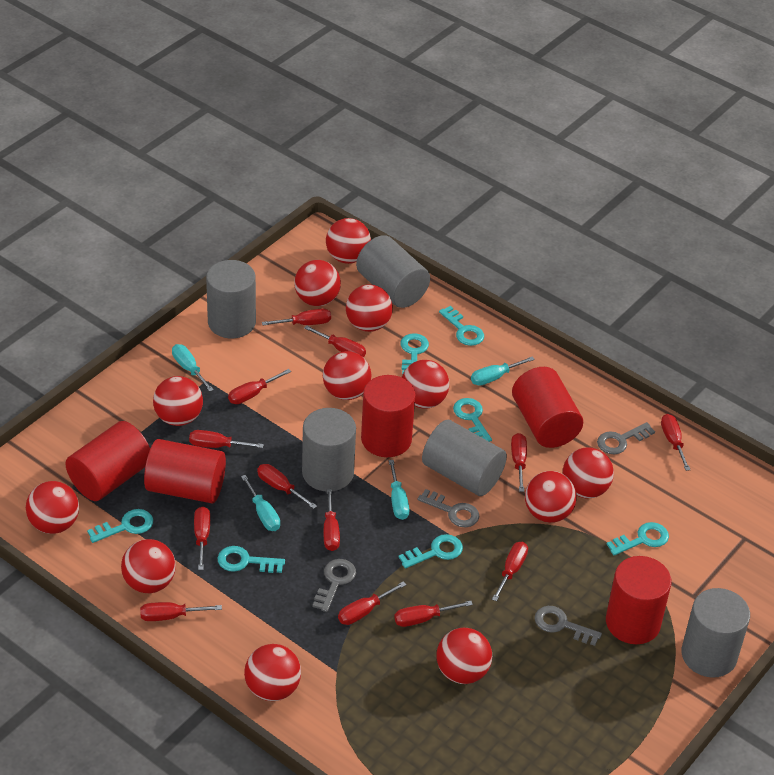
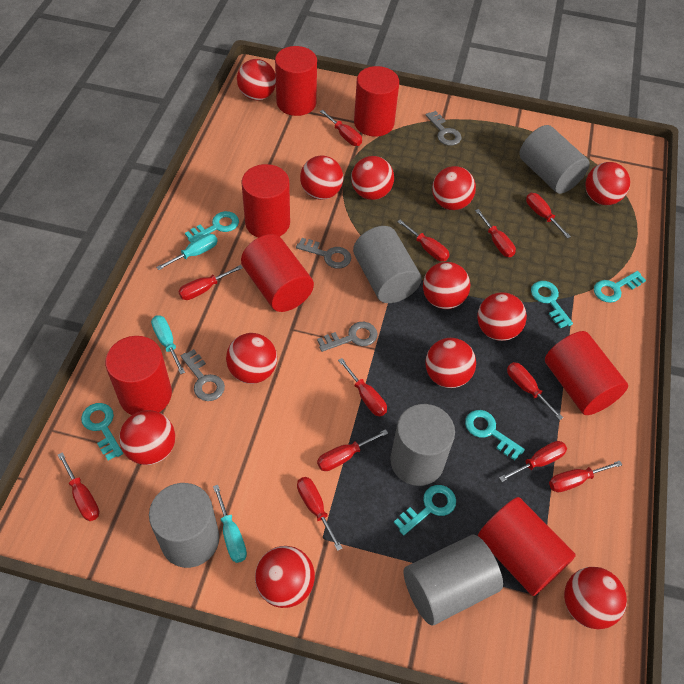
red cylinder: 5 -> 7
red screwdriver: 13 -> 12
turquoise key: 7 -> 6
turquoise screwdriver: 4 -> 3

